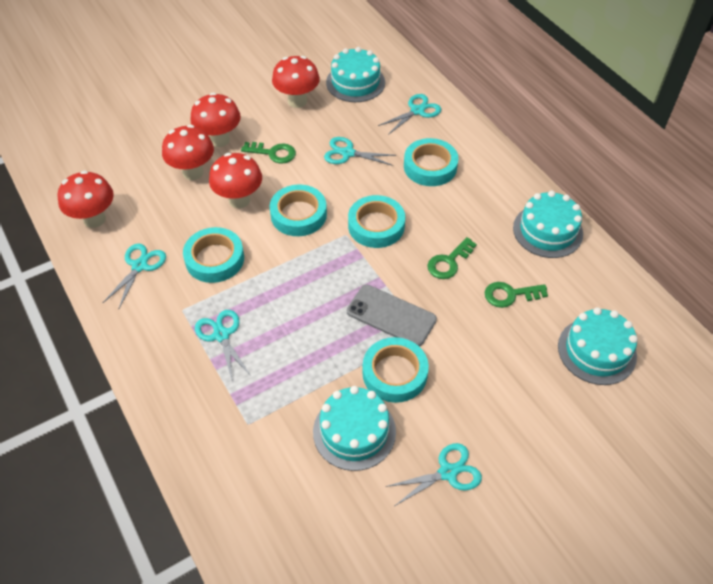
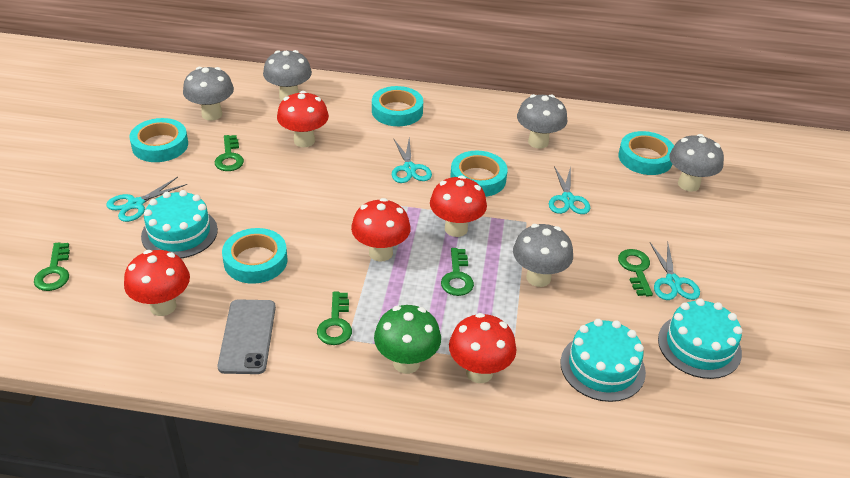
green key: 3 -> 5
green mushroom: 0 -> 1
grey mushroom: 0 -> 5
turquoise cake: 4 -> 3
turquoise scissors: 5 -> 4

